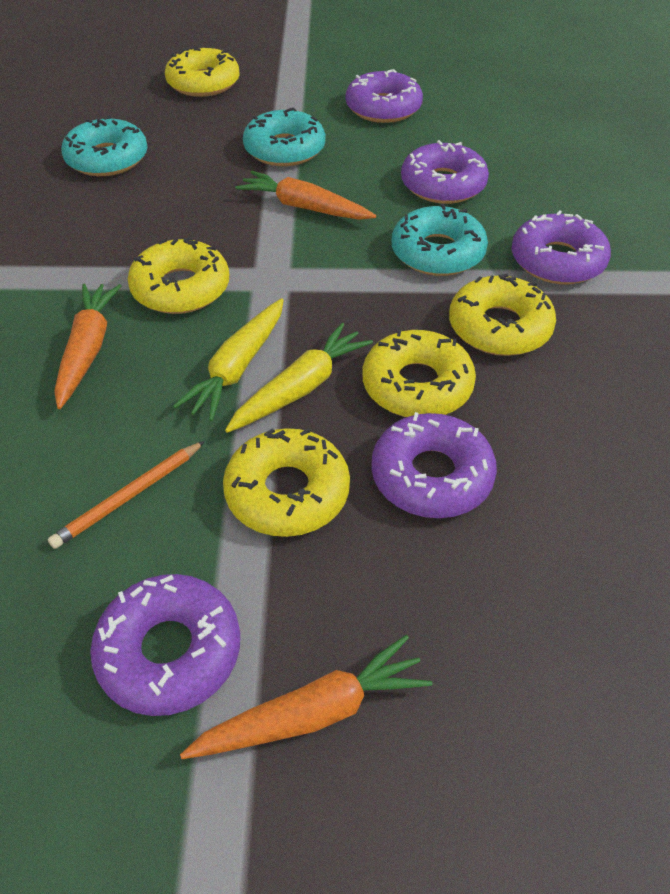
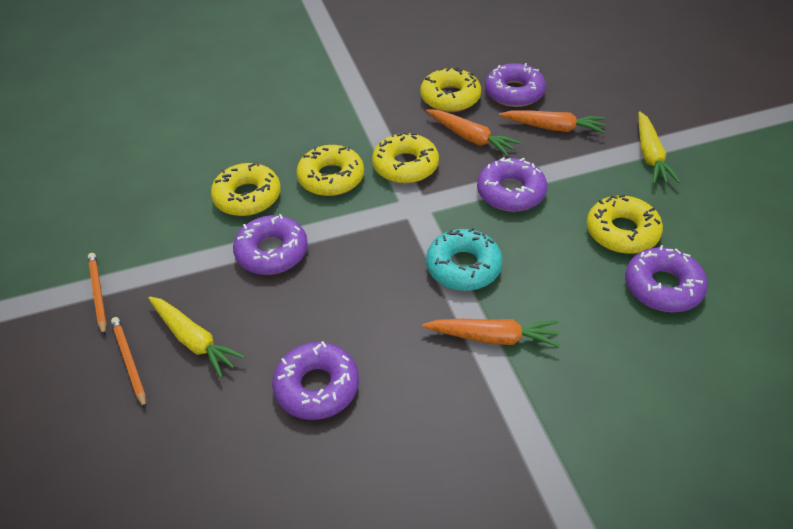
orange pencil: 1 -> 2
turquoise donut: 3 -> 1

